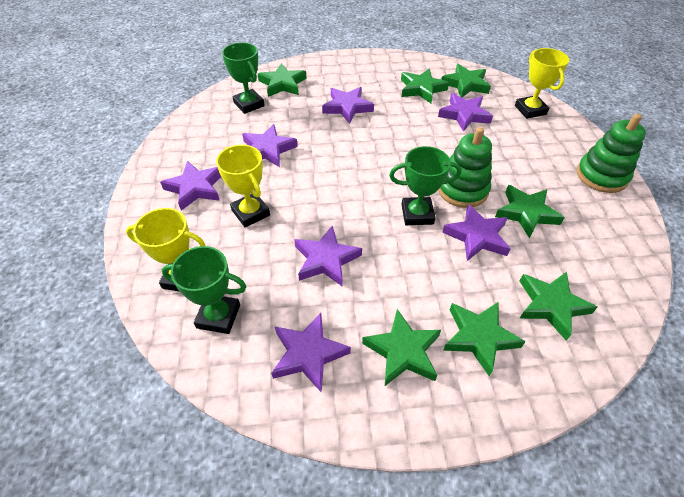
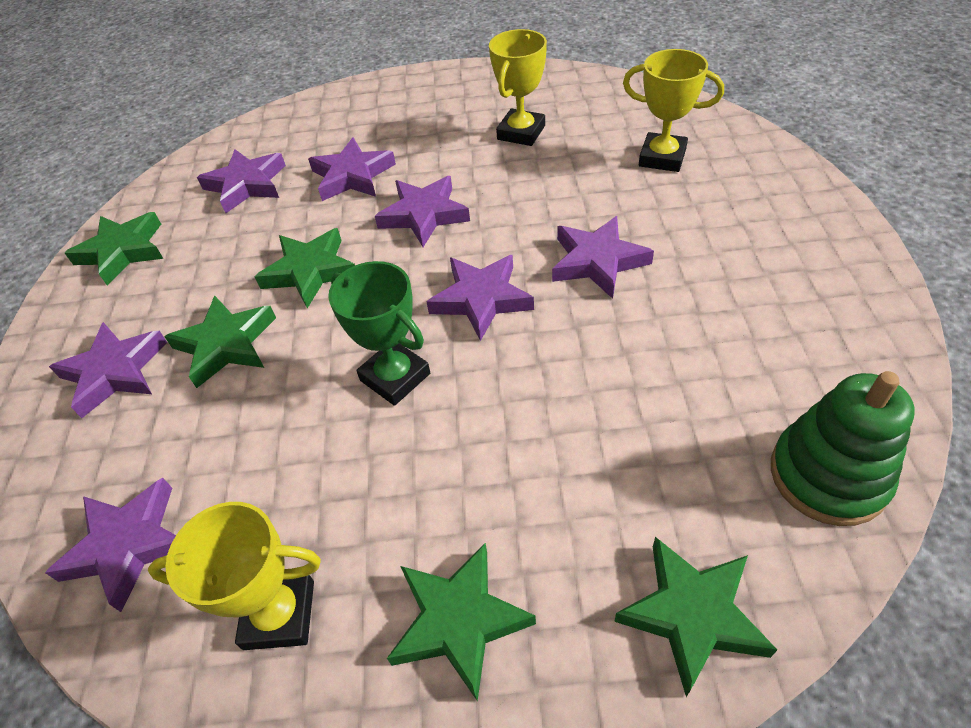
green stacking toy: 2 -> 1
green star: 7 -> 5
green trophy: 3 -> 1

